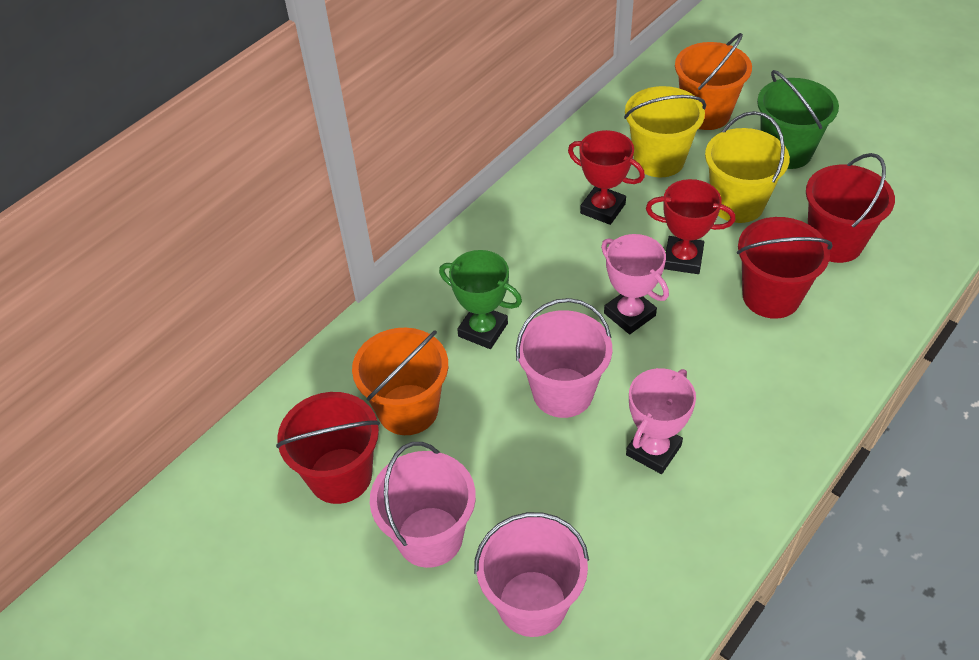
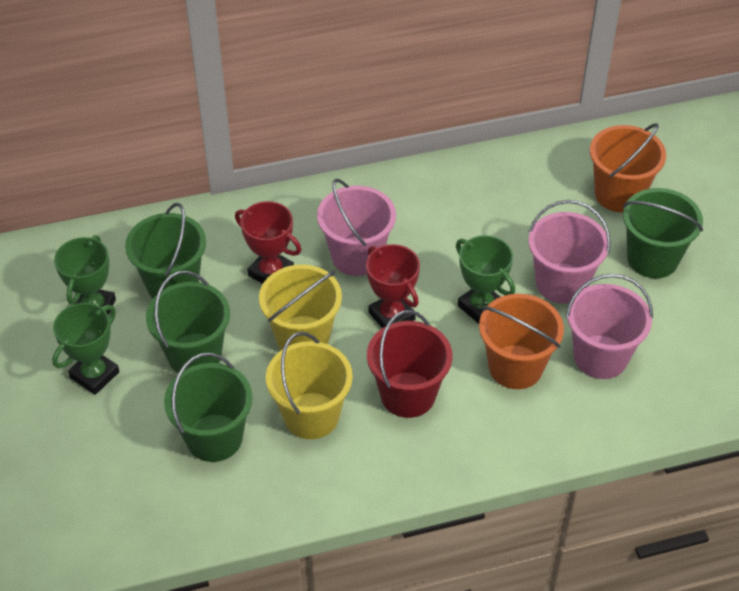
green bucket: 1 -> 4
green trophy: 1 -> 3
pink trophy: 2 -> 0
red bucket: 3 -> 1

